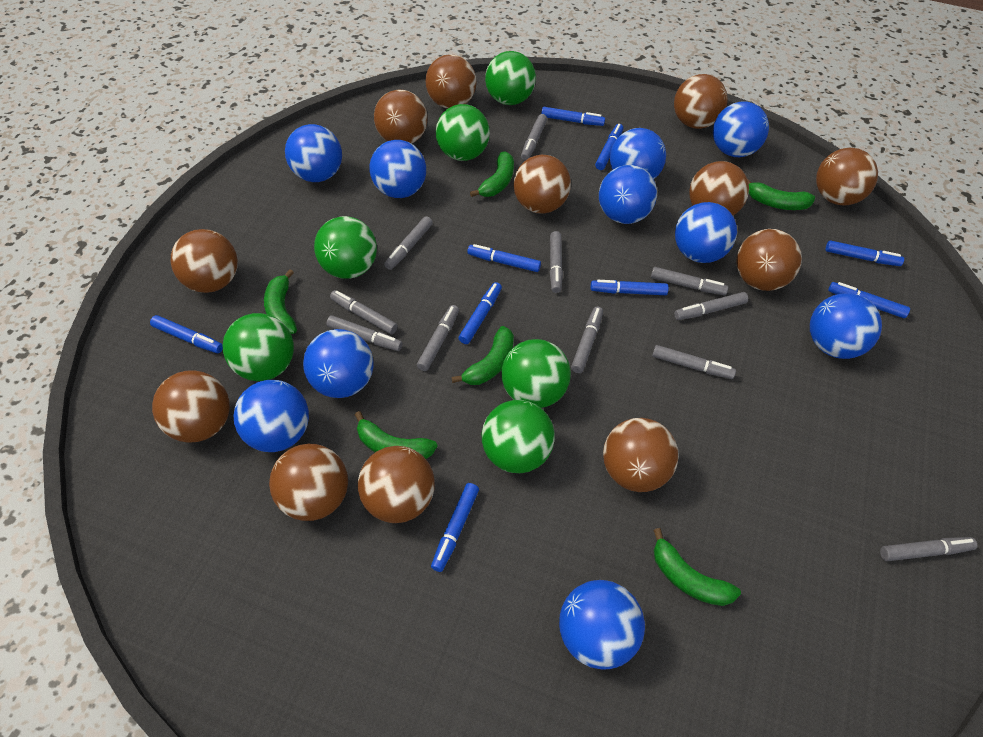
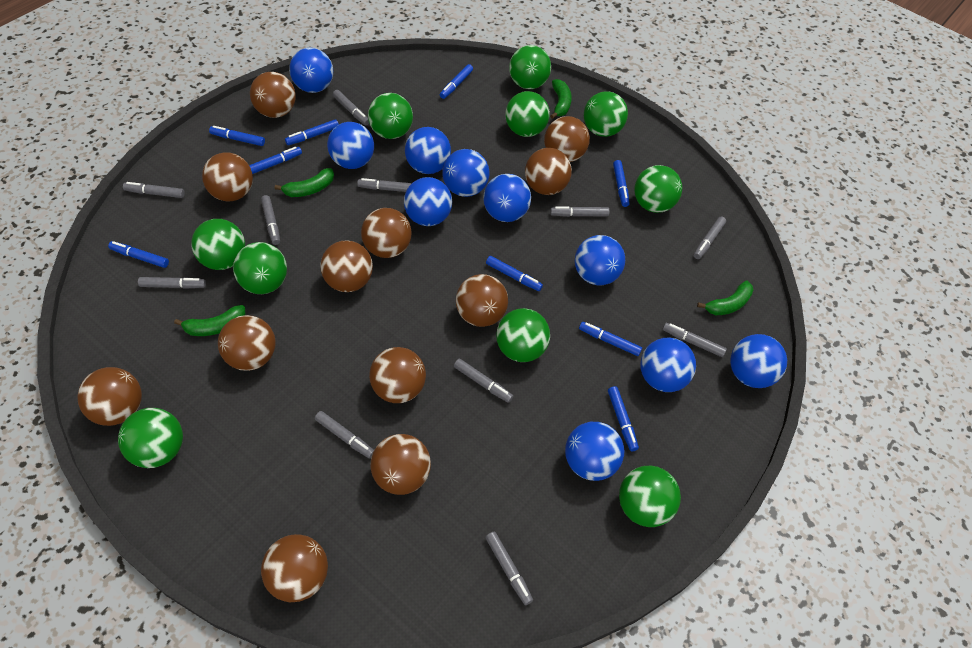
green ball: 6 -> 10
green banana: 6 -> 4

